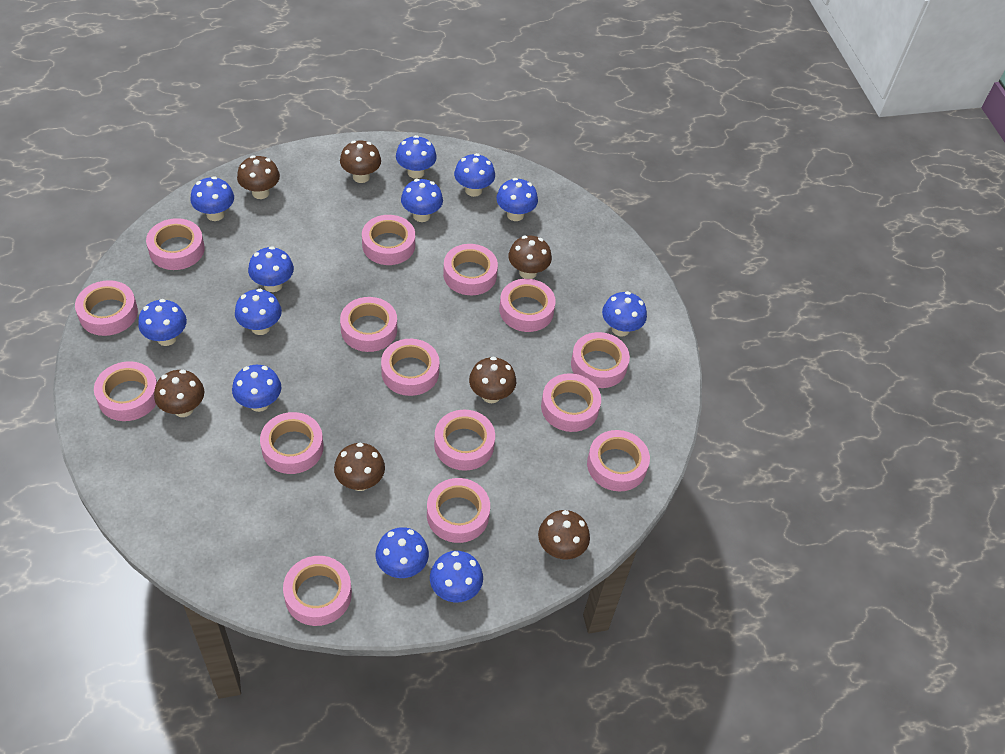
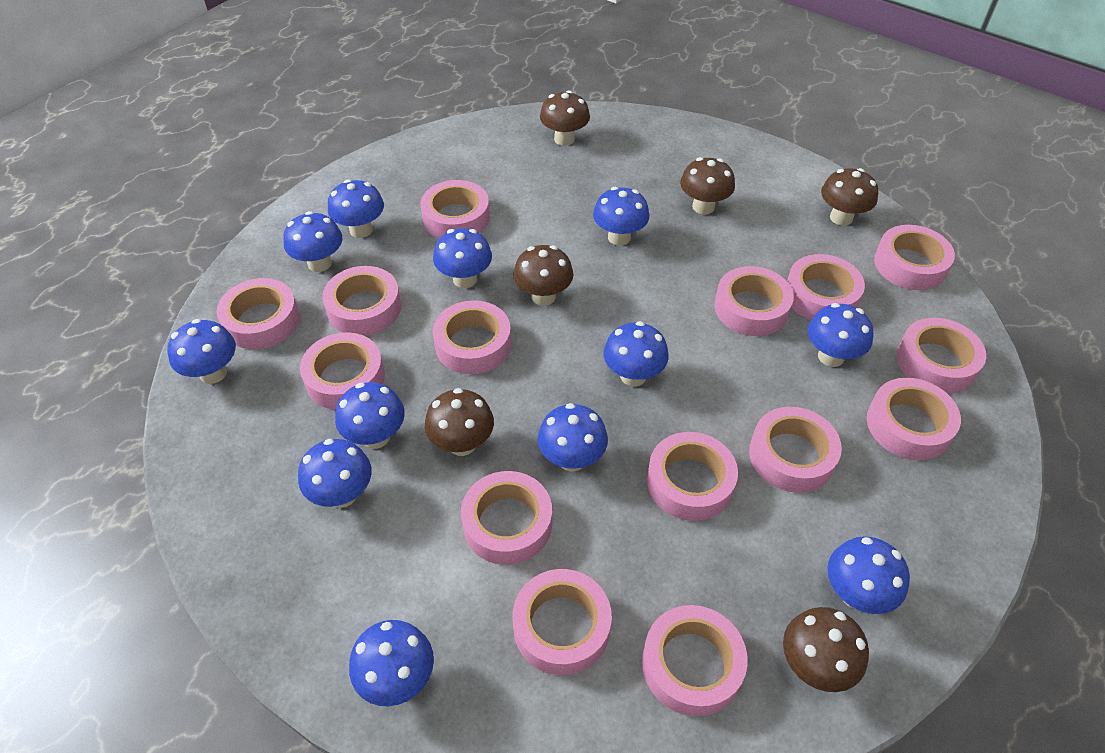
brown mushroom: 7 -> 6

